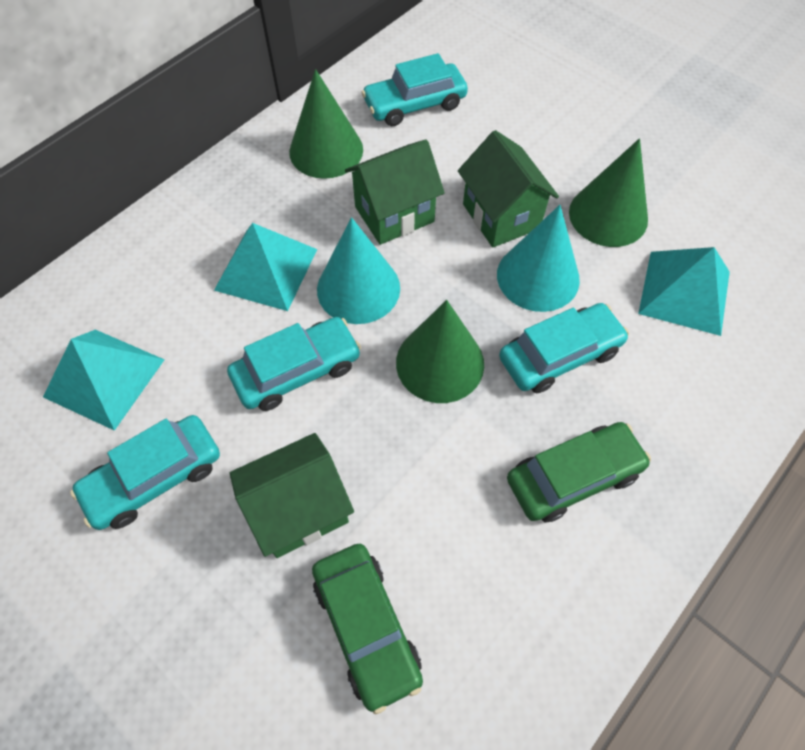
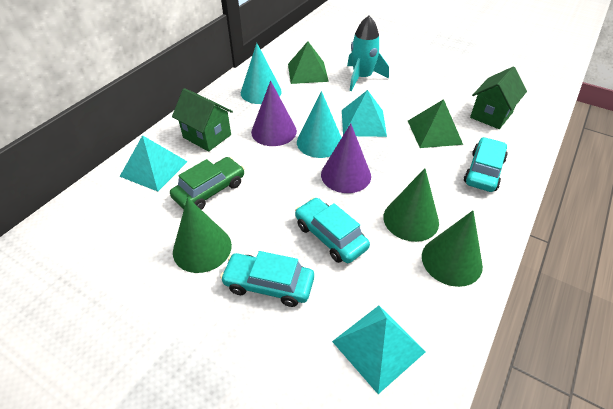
green car: 2 -> 1
green house: 3 -> 2
green pyramid: 0 -> 2
purple cone: 0 -> 2
turquoise car: 4 -> 3
turquoise rocket: 0 -> 1

